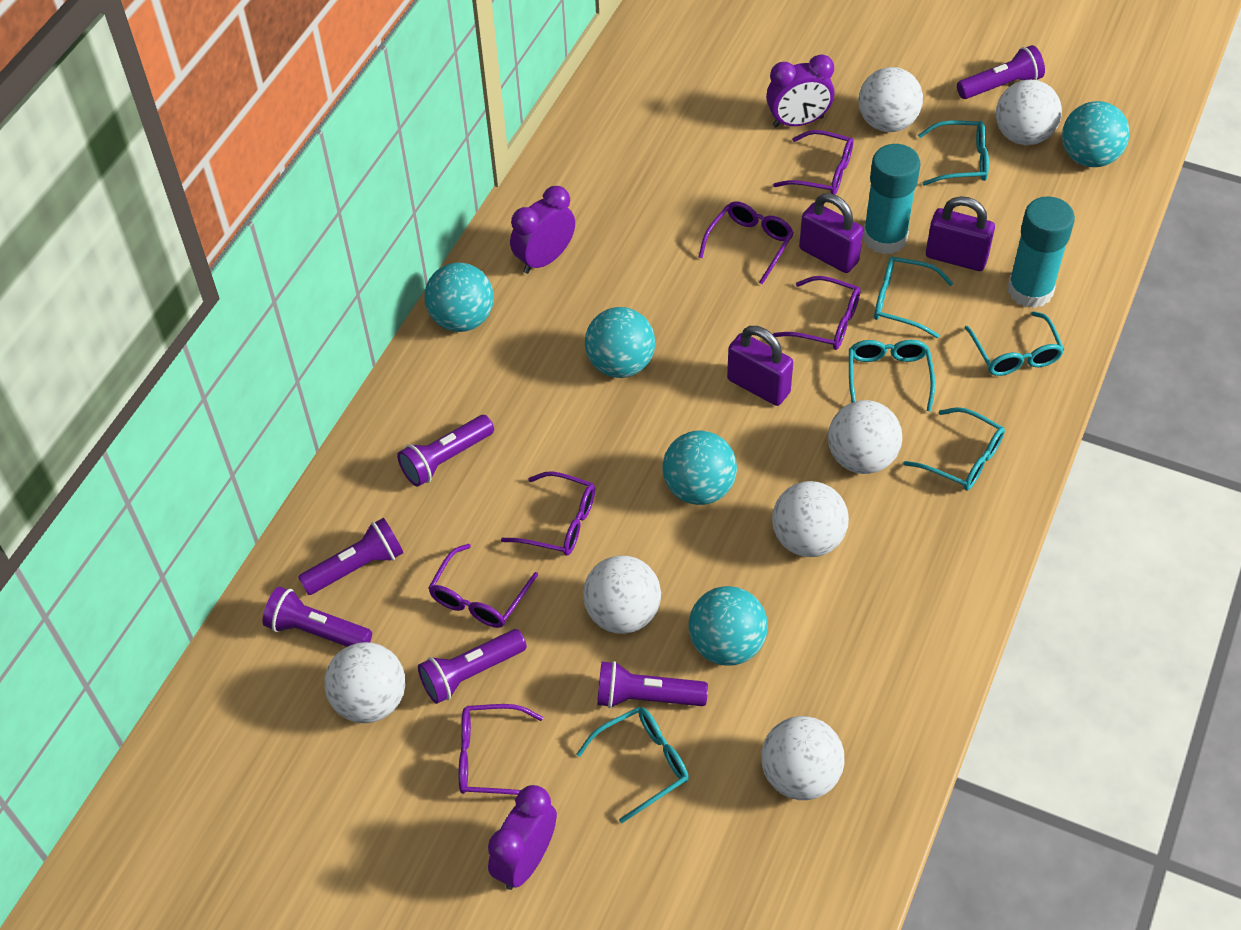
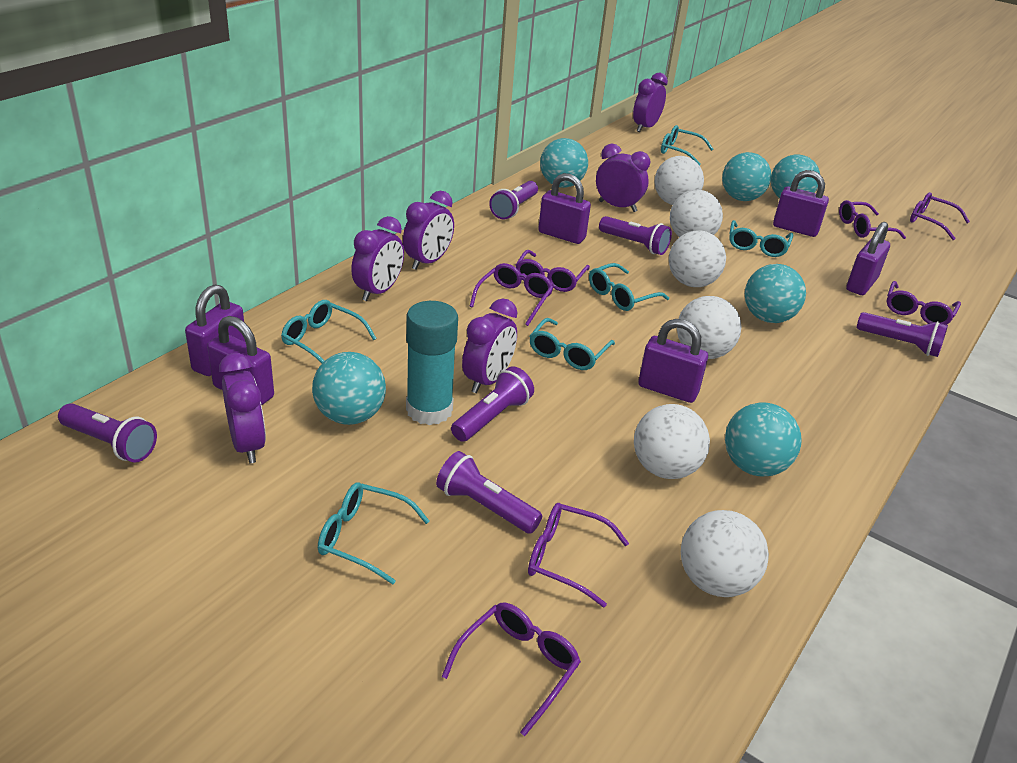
purple clock: 3 -> 6
purple glasses: 6 -> 7
purple padlock: 3 -> 6
turquoise ball: 5 -> 6
turquoise glue stick: 2 -> 1
white ball: 7 -> 6

